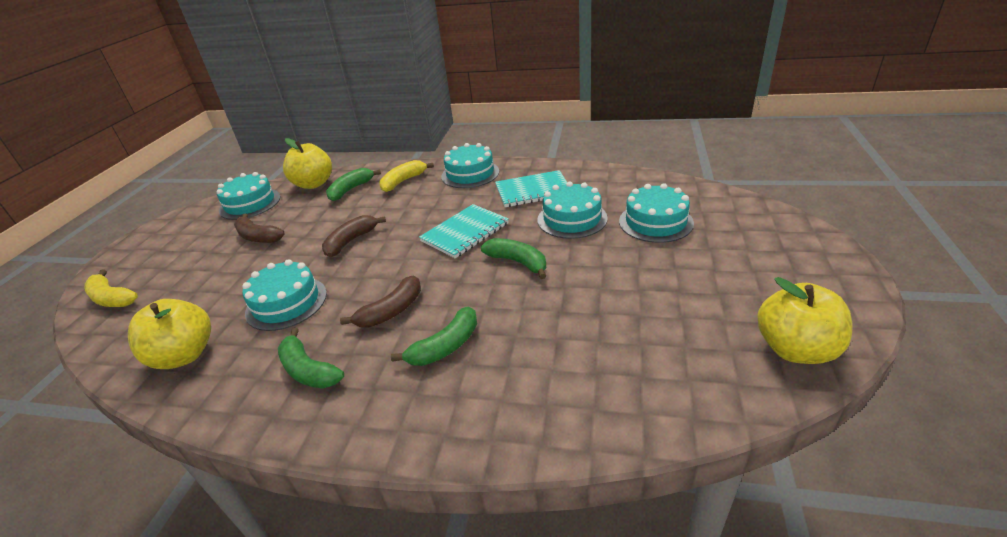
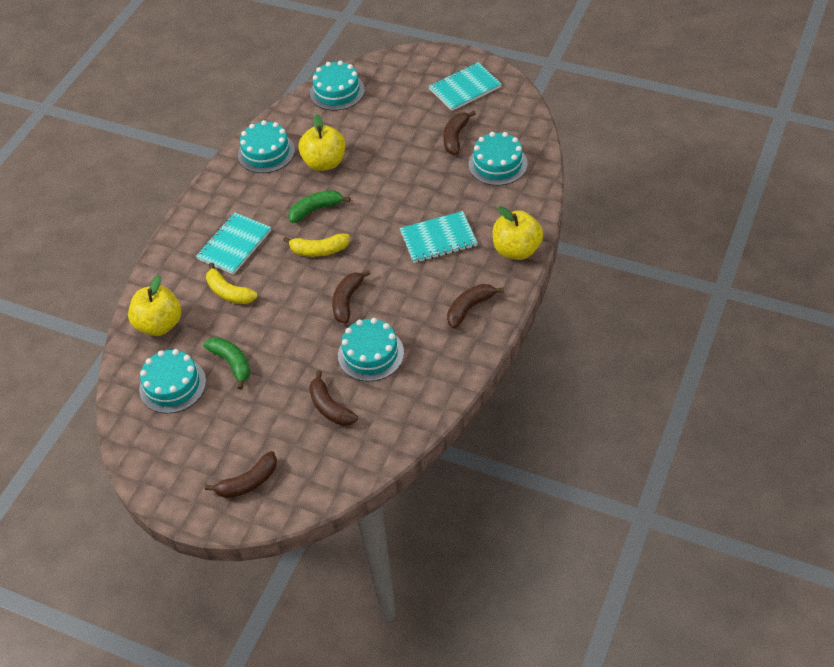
brown banana: 3 -> 5
green banana: 4 -> 2
turquoise notebook: 2 -> 3

